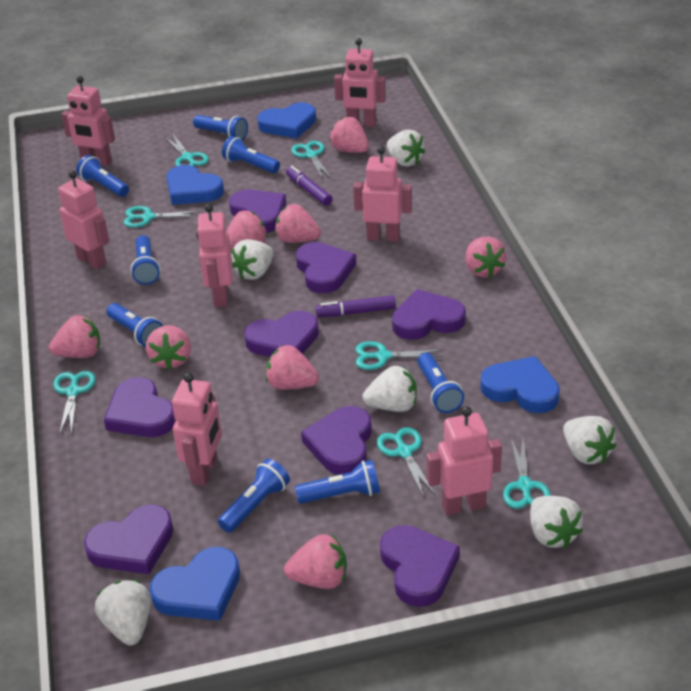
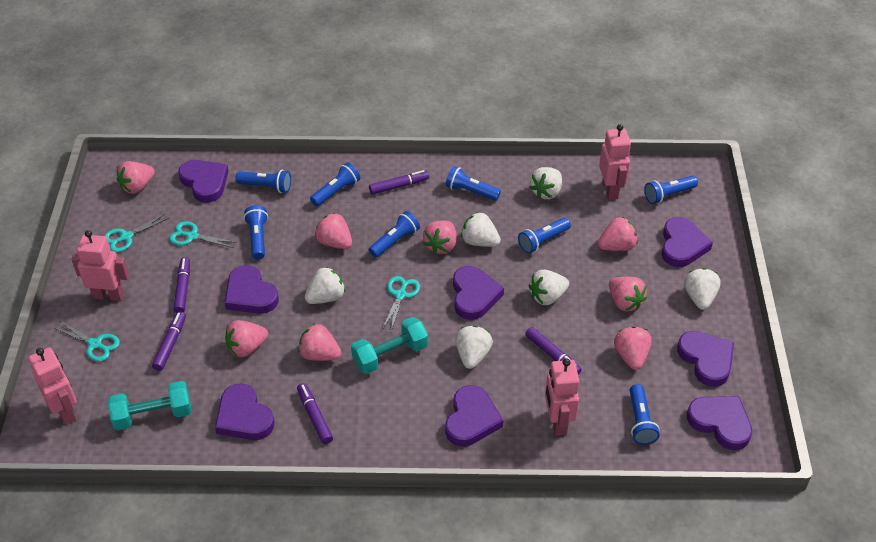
blue heart: 4 -> 0
pink robot: 7 -> 4
purple marker: 2 -> 5
turquoise dumbbell: 0 -> 2
turquoise scissors: 7 -> 4

